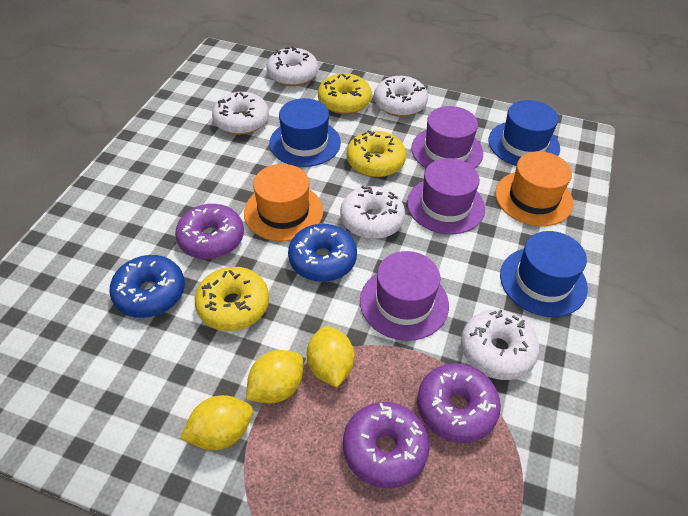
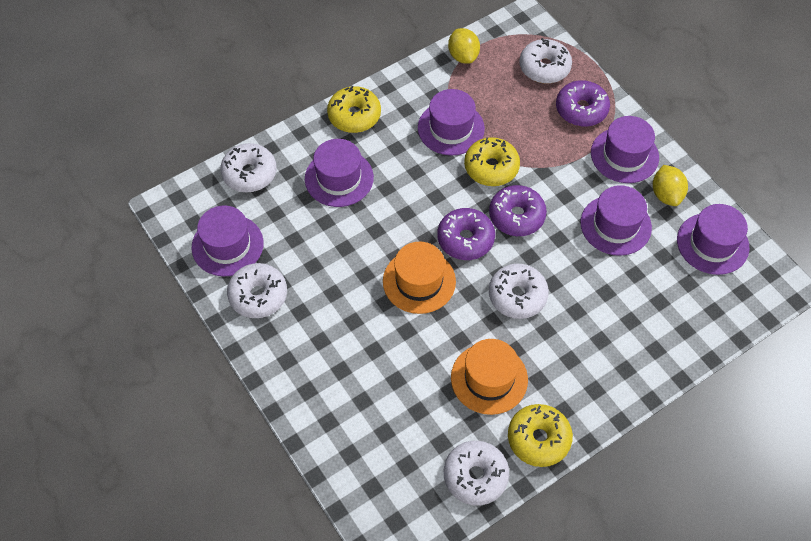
blue donut: 2 -> 0
blue hat: 3 -> 0
purple hat: 3 -> 6
yellow lemon: 3 -> 2

